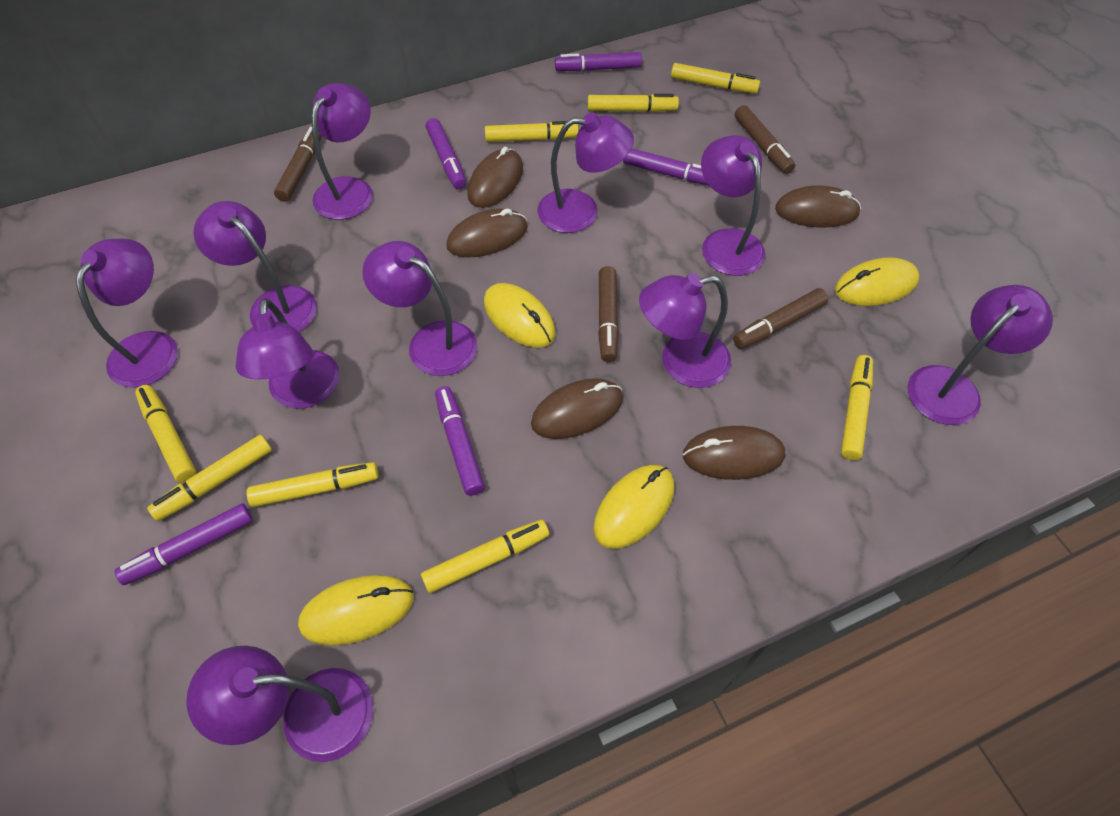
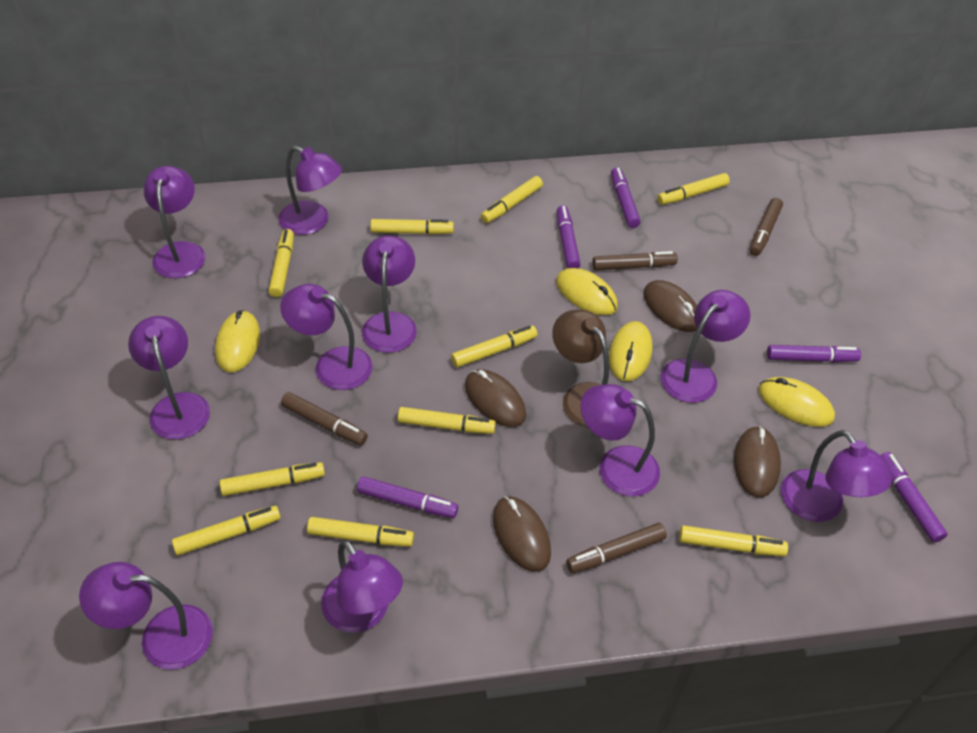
brown lamp: 0 -> 1
brown mouse: 5 -> 4
yellow marker: 8 -> 10

